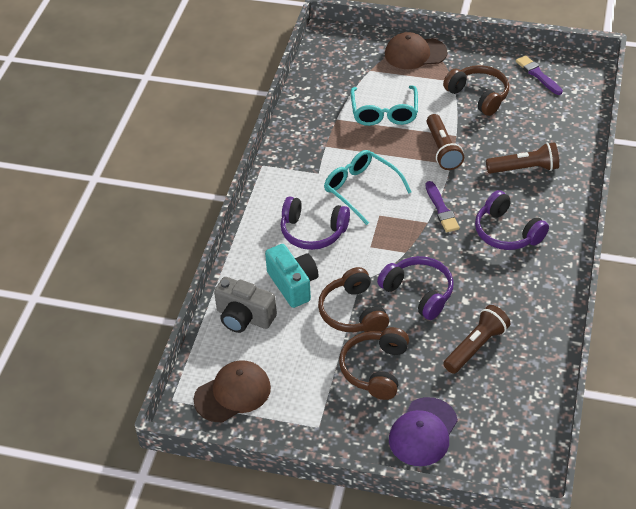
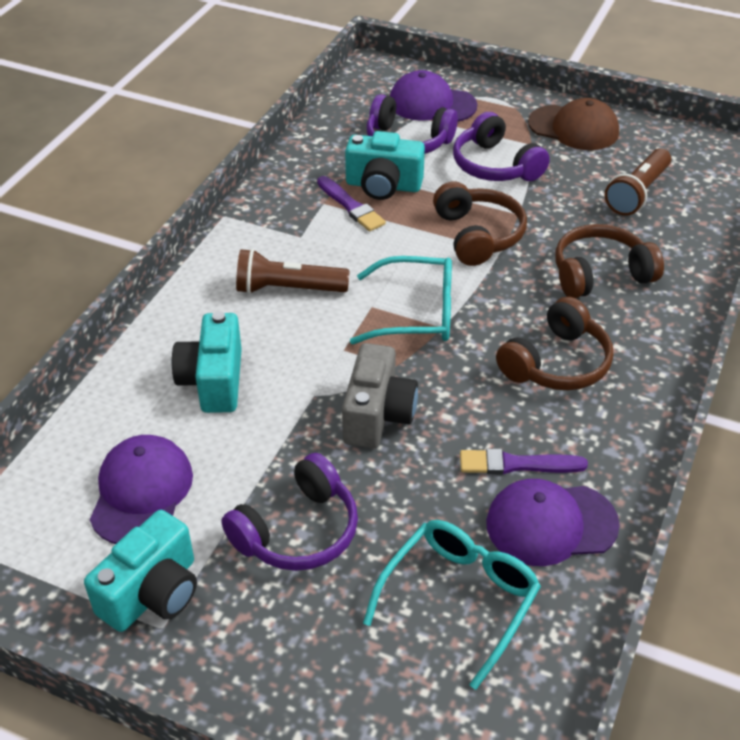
brown cap: 2 -> 1
brown flashlight: 3 -> 2
purple cap: 1 -> 3
turquoise camera: 1 -> 3

